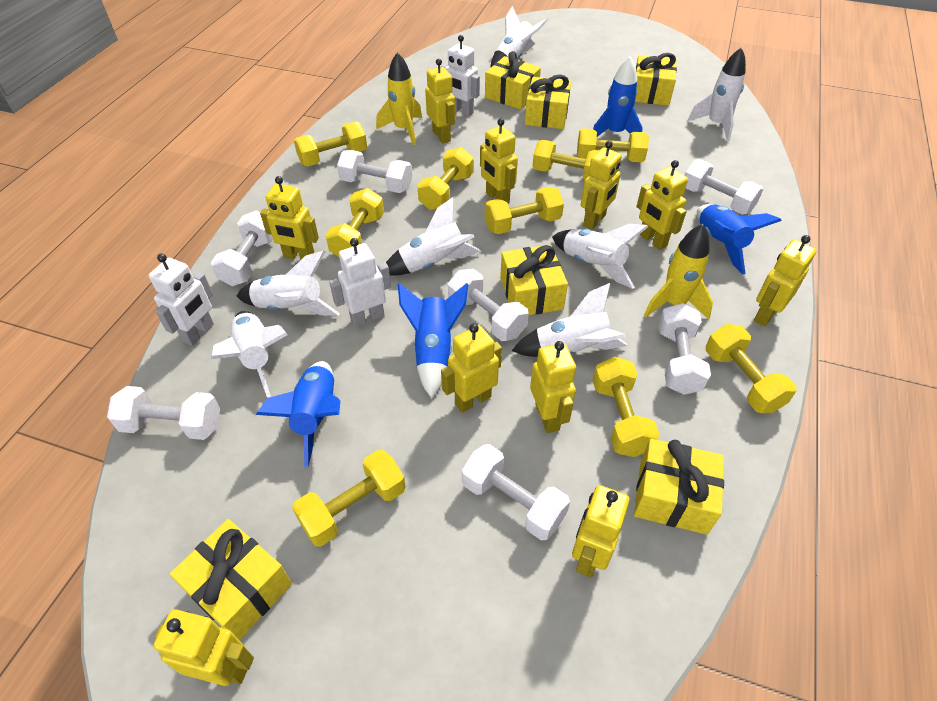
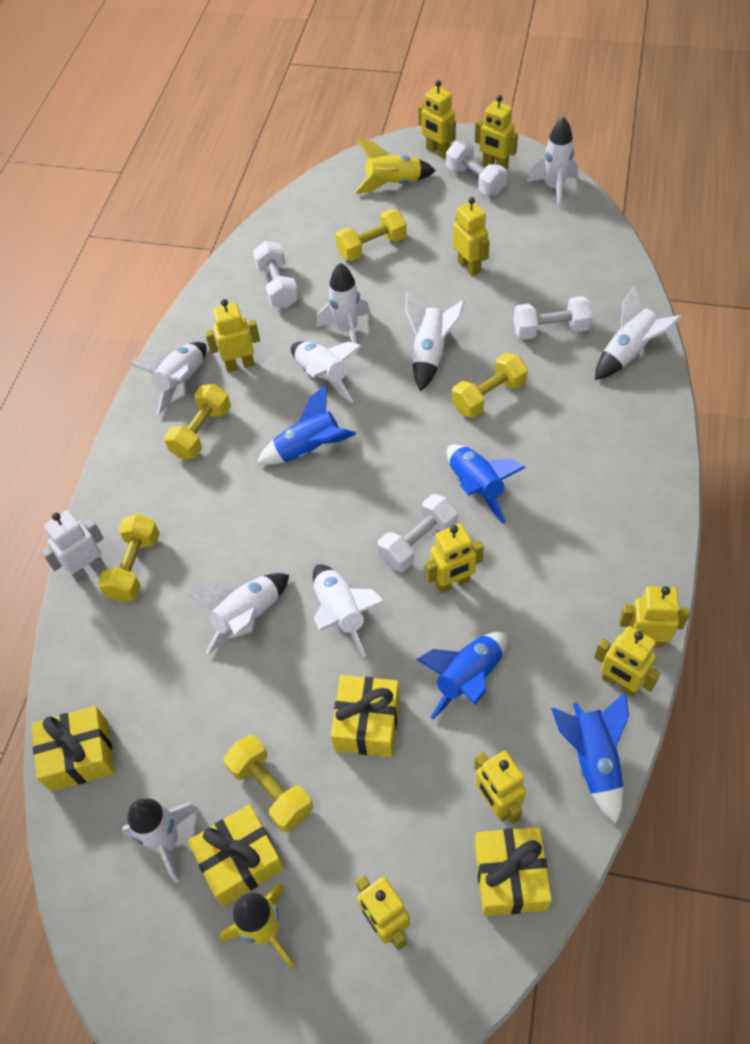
white dumbbell: 7 -> 4
white robot: 3 -> 1
white rocket: 7 -> 9
yellow dumbbell: 9 -> 5
yellow gift: 6 -> 4
yellow robot: 10 -> 9

